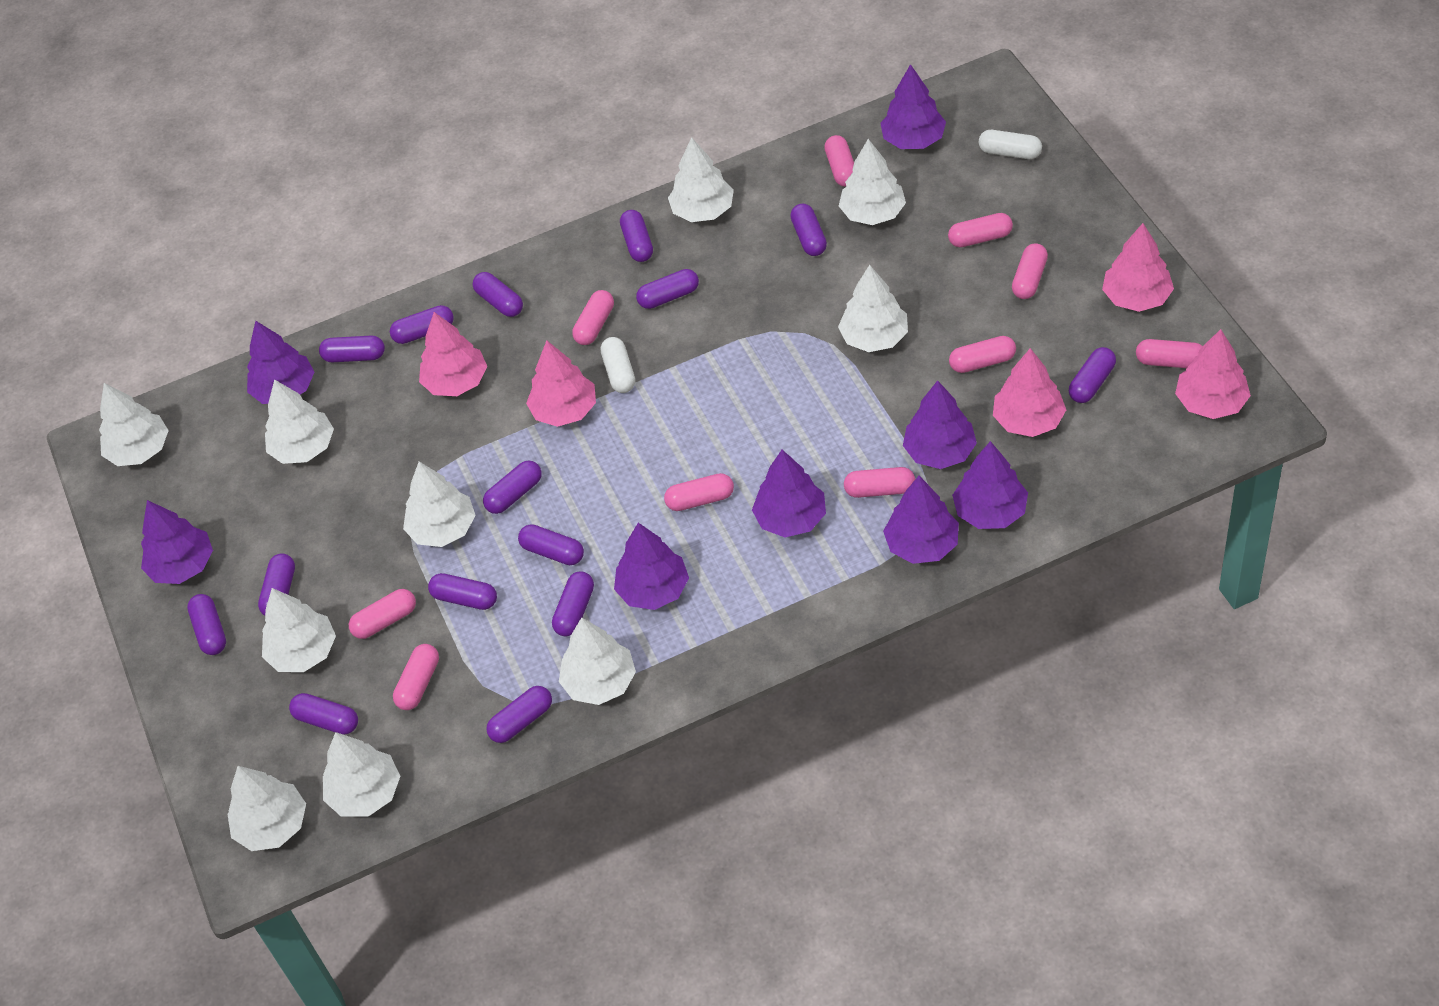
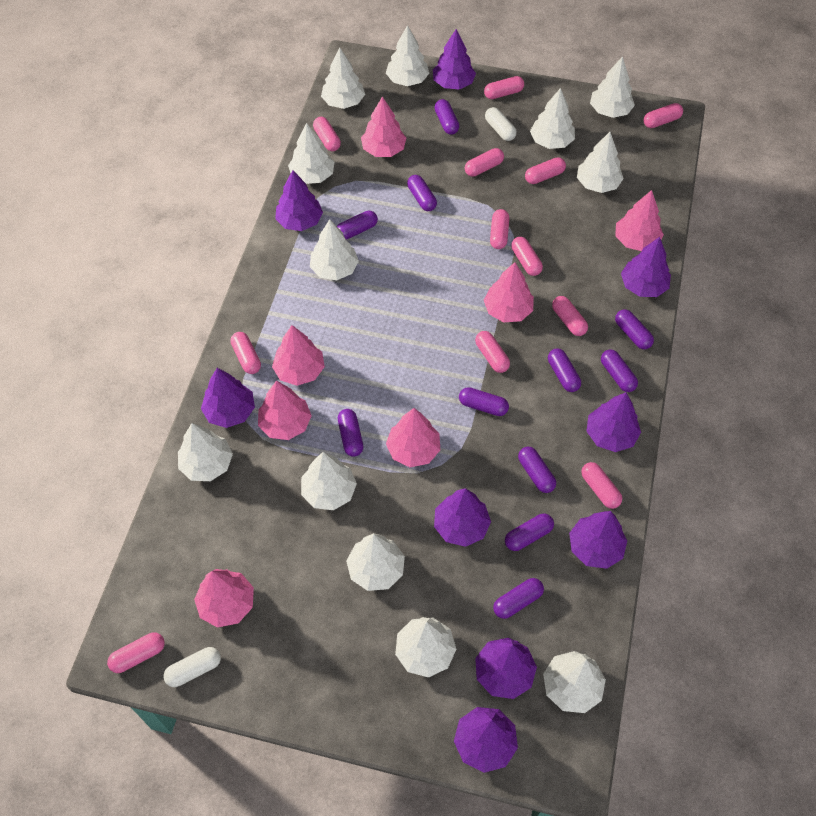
pink capsule: 10 -> 12
pink tree: 5 -> 7
purple capsule: 15 -> 11
purple tree: 8 -> 9
white tree: 10 -> 12

